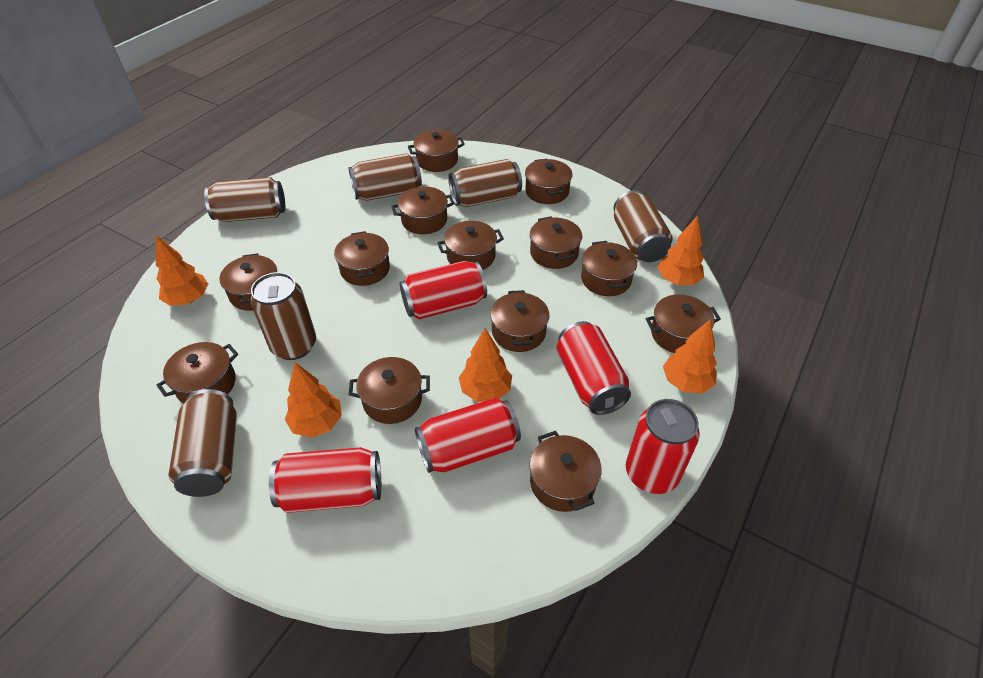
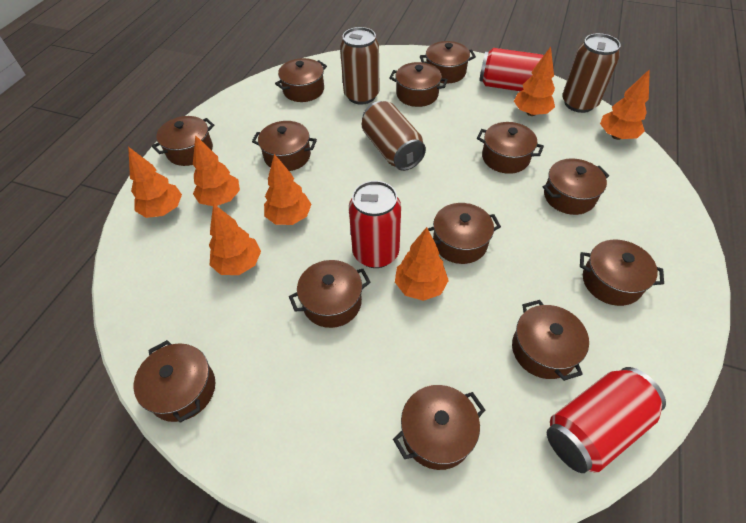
brown can: 6 -> 3
orange tree: 5 -> 7
red can: 5 -> 3

